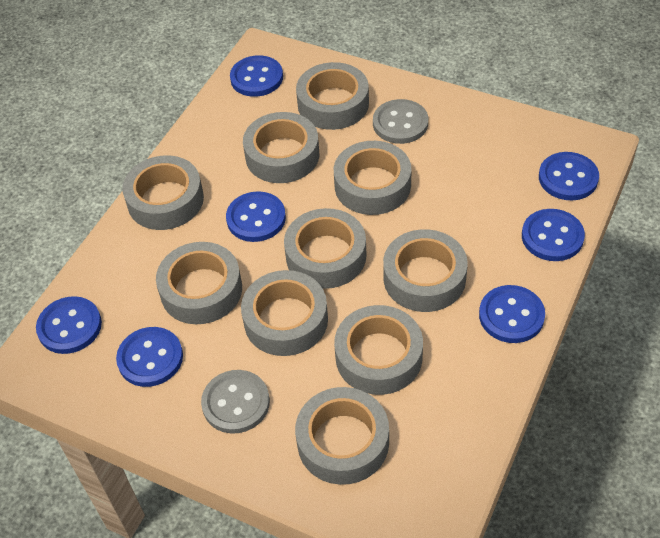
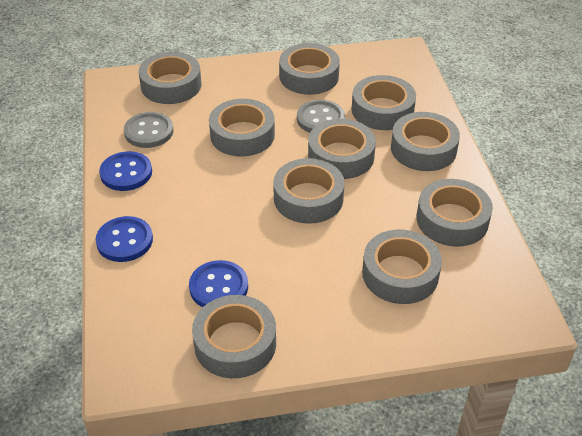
blue button: 7 -> 3

